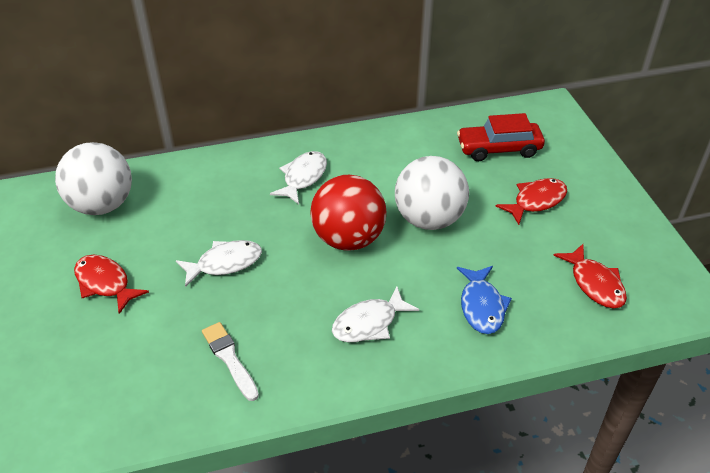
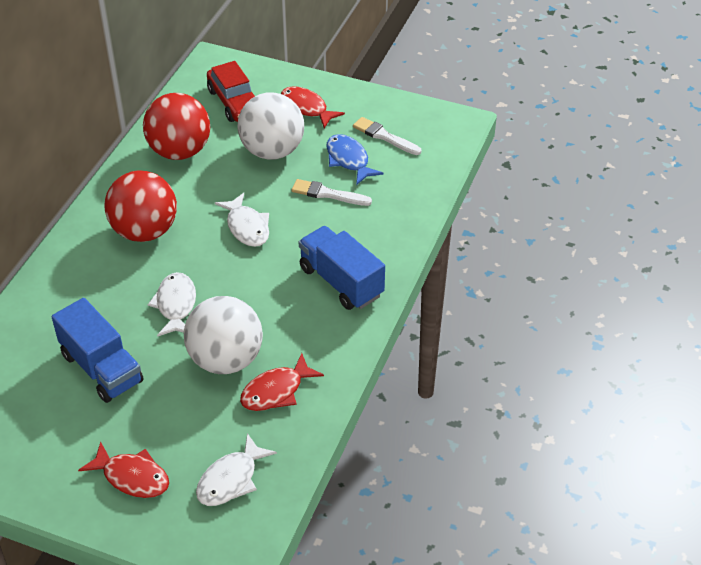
blue truck: 0 -> 2
red ball: 1 -> 2
white brush: 1 -> 2

